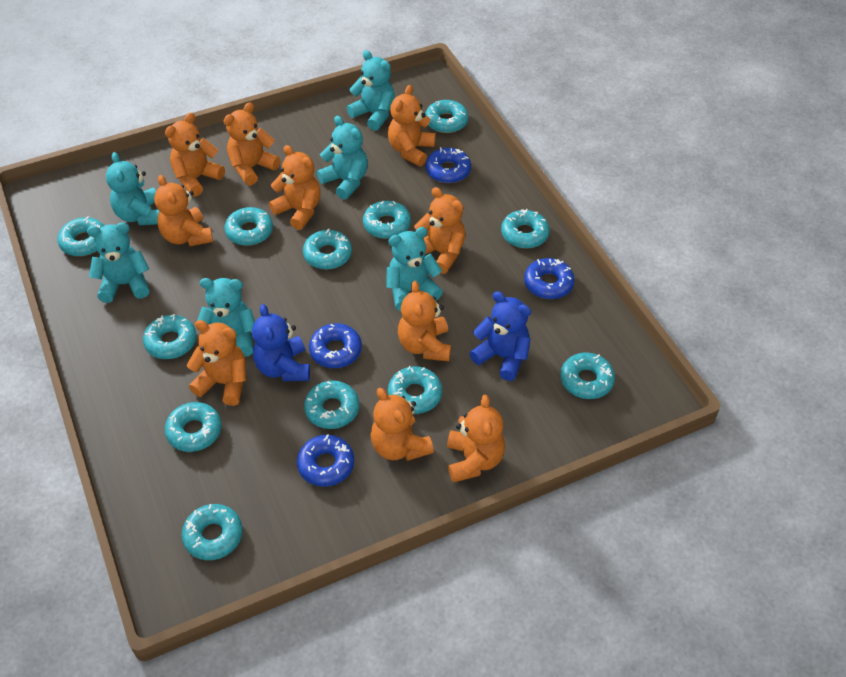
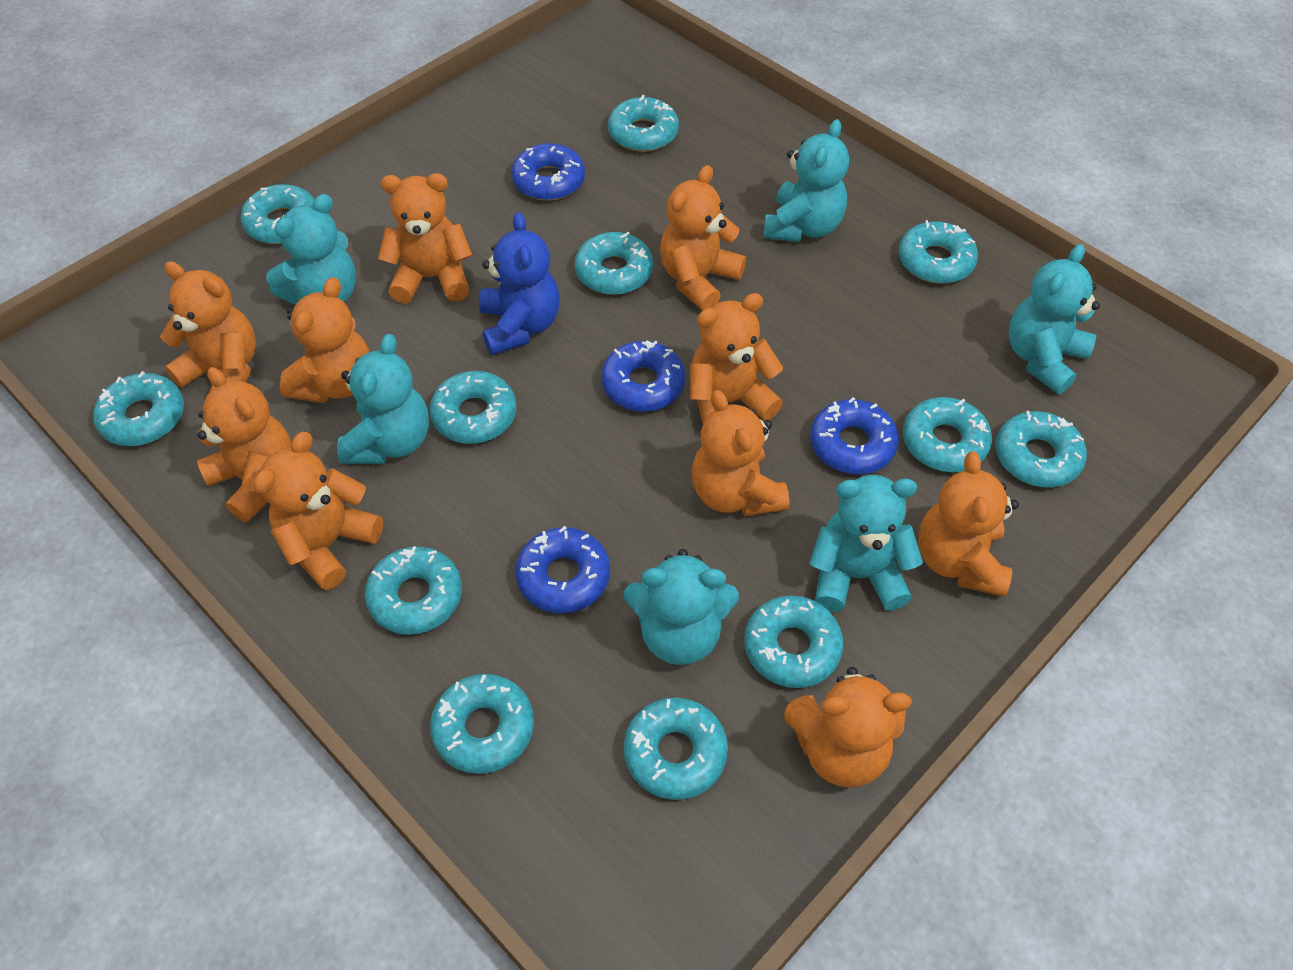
blue teddy bear: 2 -> 1

